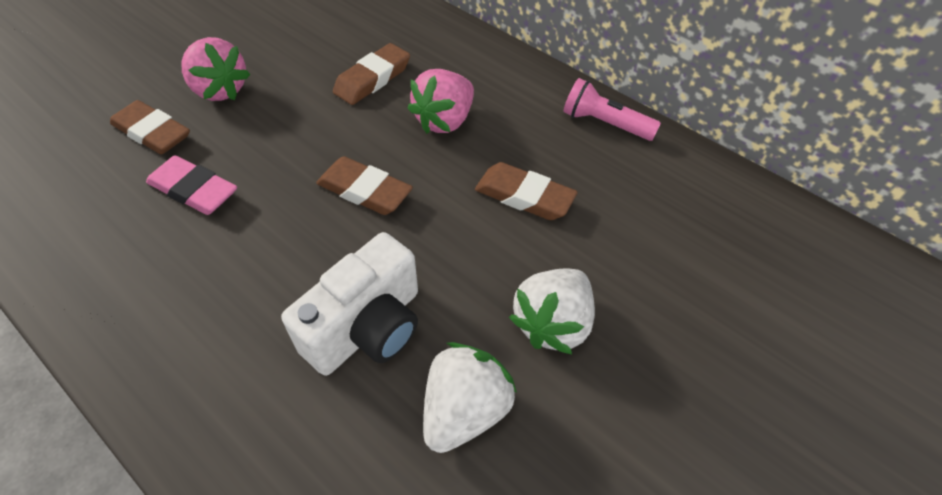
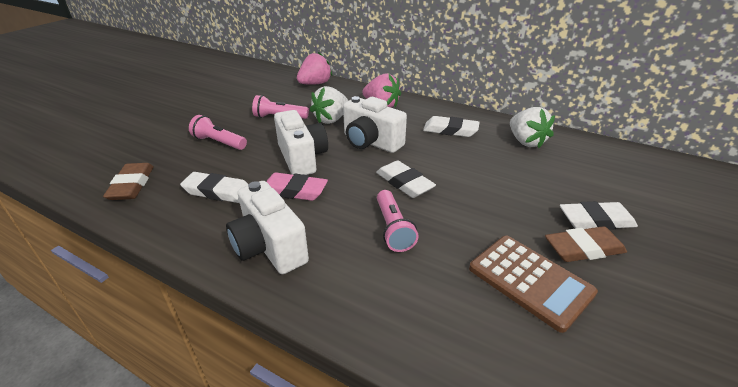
brown calculator: 0 -> 1
brown eraser: 4 -> 2
pink flashlight: 1 -> 3
white camera: 1 -> 3
white eraser: 0 -> 4

